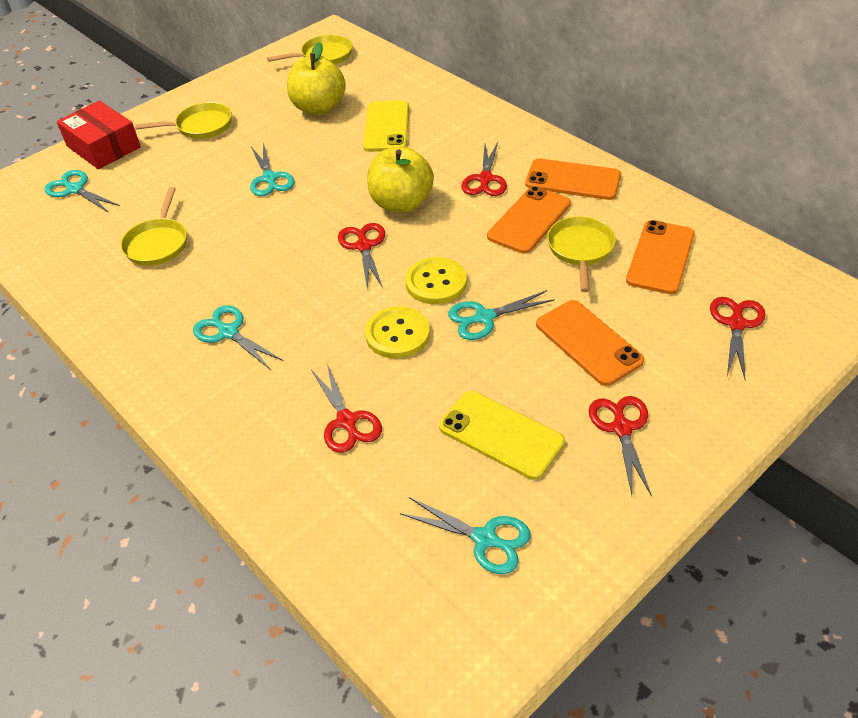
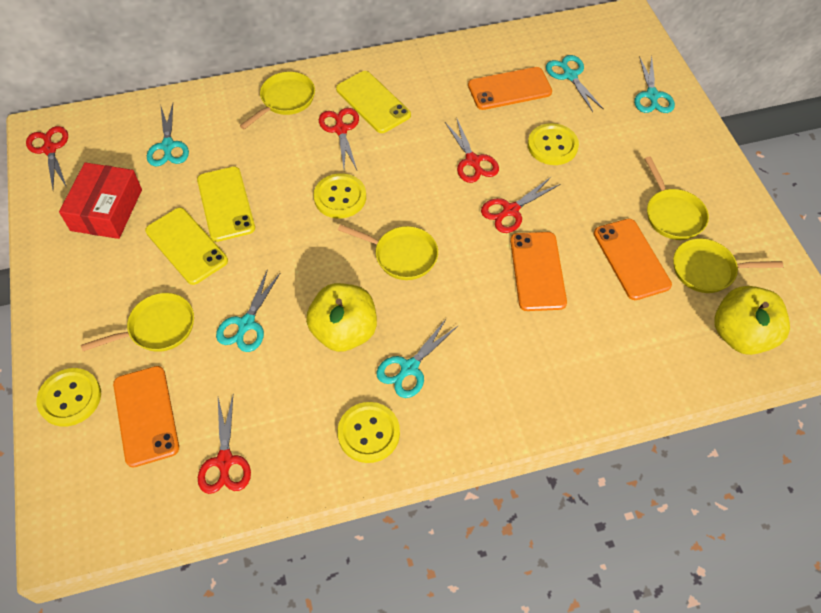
yellow button: 2 -> 4
yellow pan: 4 -> 5
yellow phone: 2 -> 3

